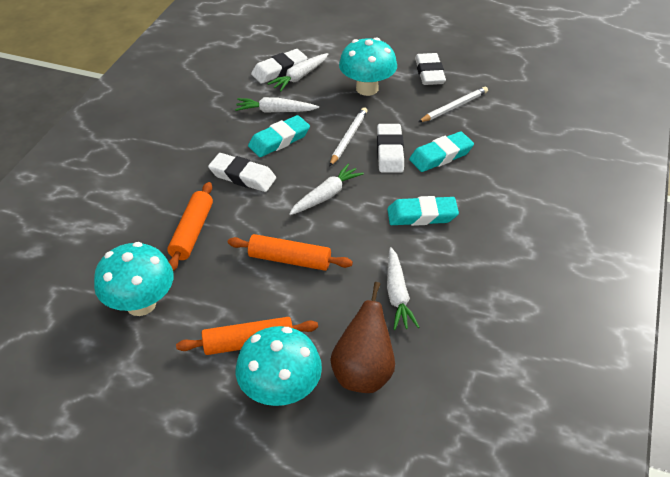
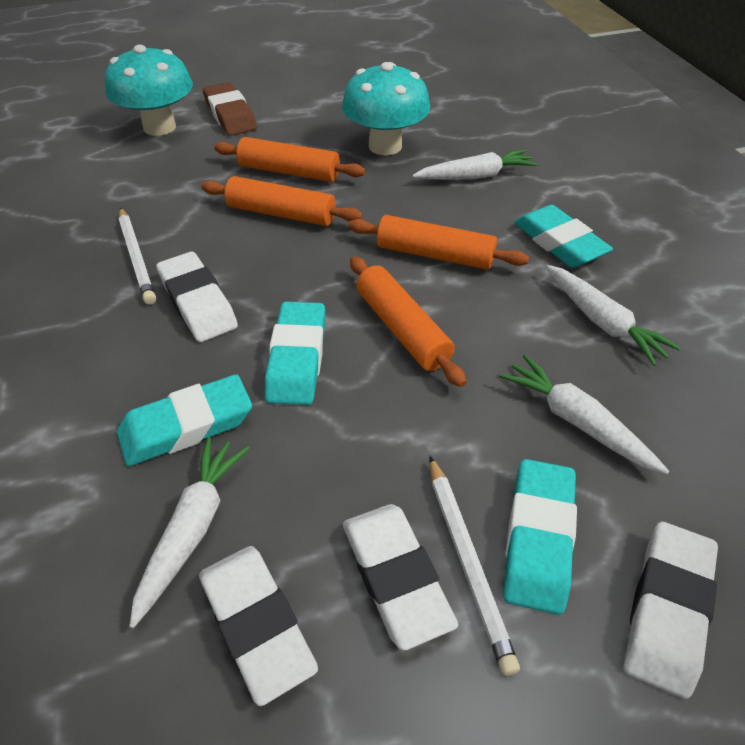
brown eraser: 0 -> 1
brown pear: 1 -> 0
orange rolling pin: 3 -> 4
turquoise eraser: 3 -> 4
turquoise mushroom: 3 -> 2

